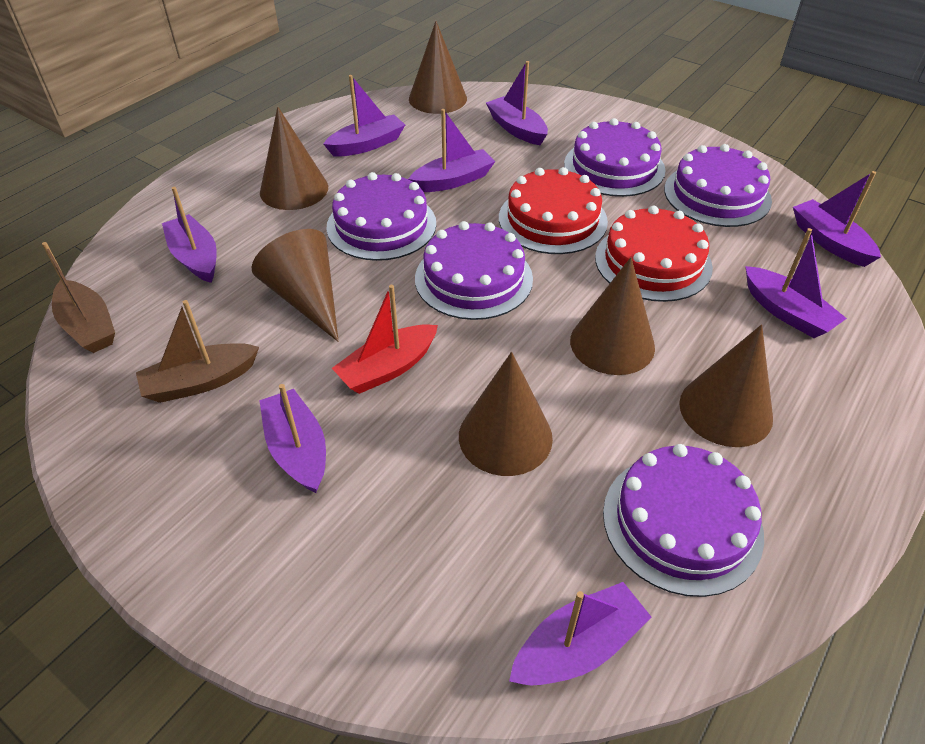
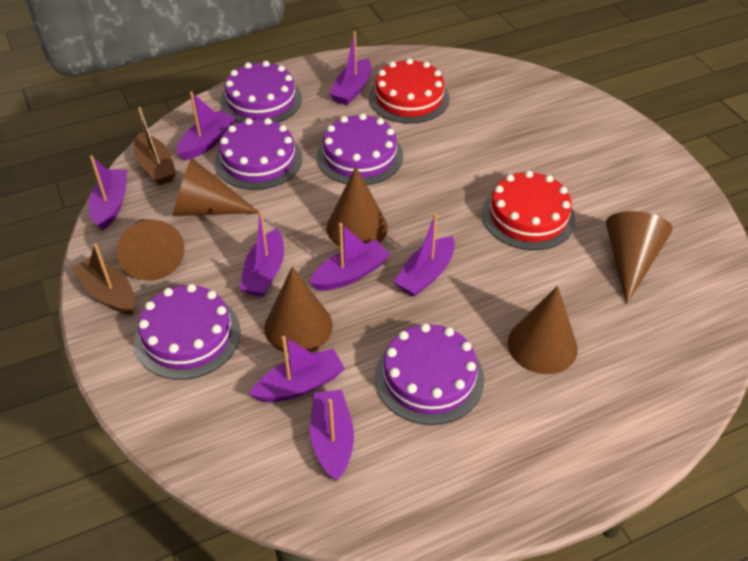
red boat: 1 -> 0

